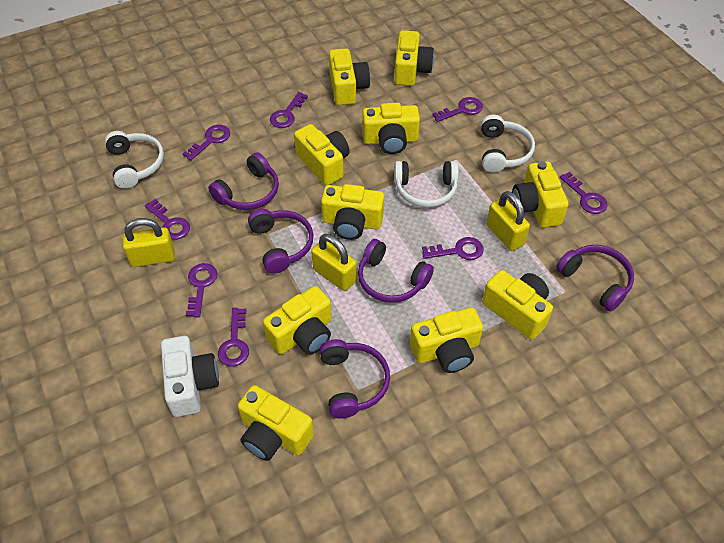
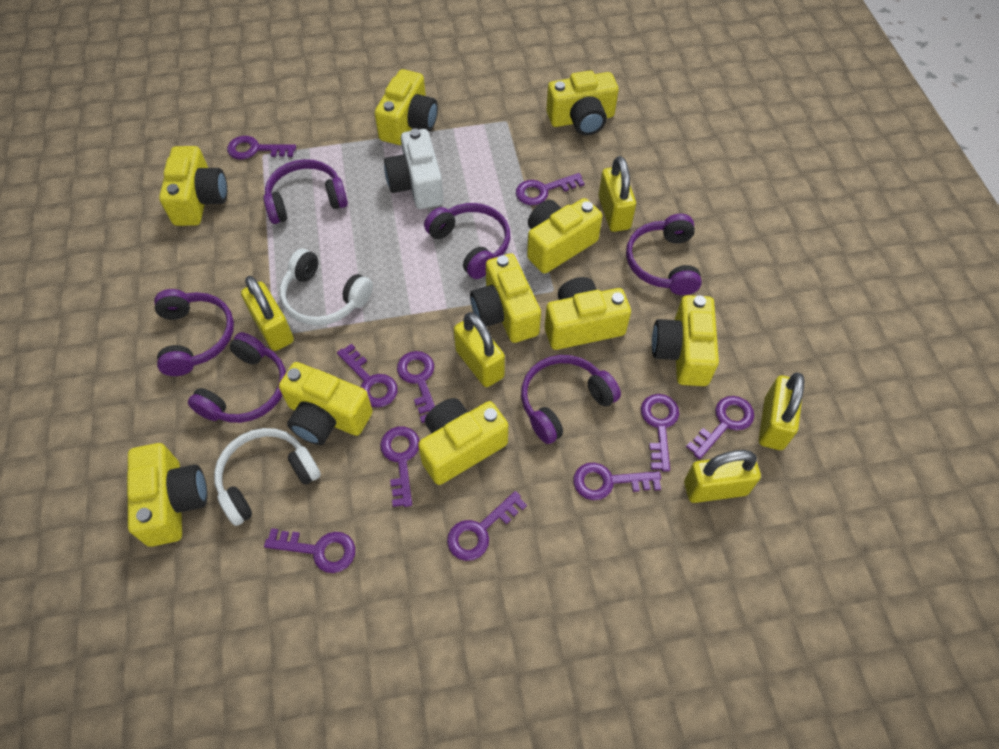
purple headphones: 5 -> 6
purple key: 8 -> 10
white headphones: 3 -> 2
yellow padlock: 3 -> 5

